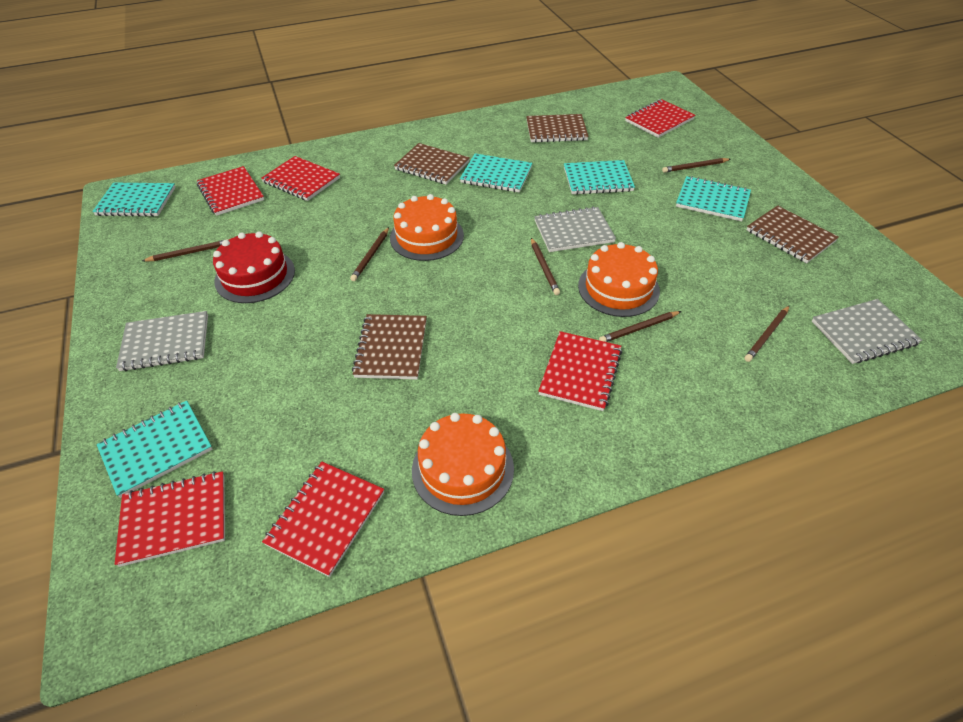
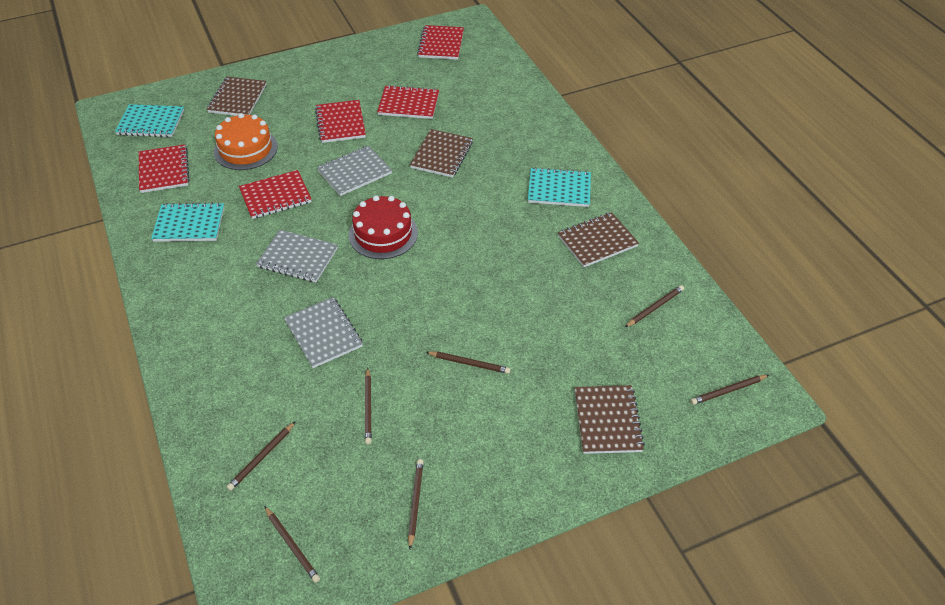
brown pencil: 6 -> 7
orange cake: 3 -> 1
red notebook: 6 -> 5
turquoise notebook: 5 -> 3

